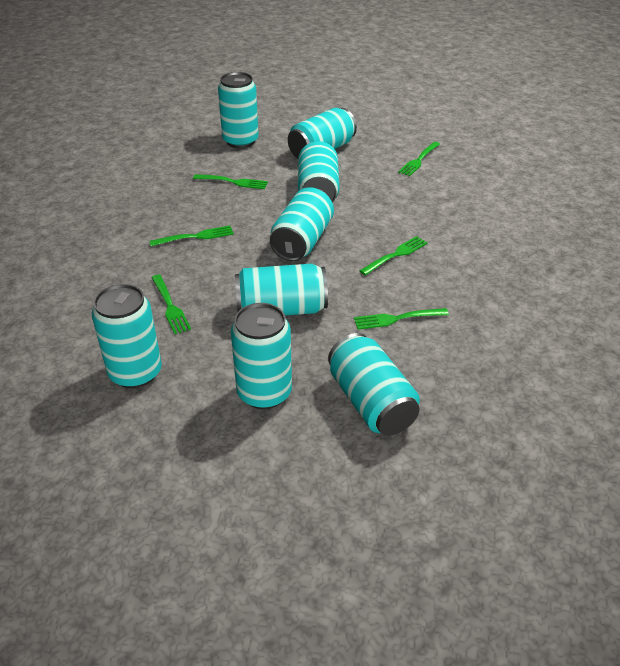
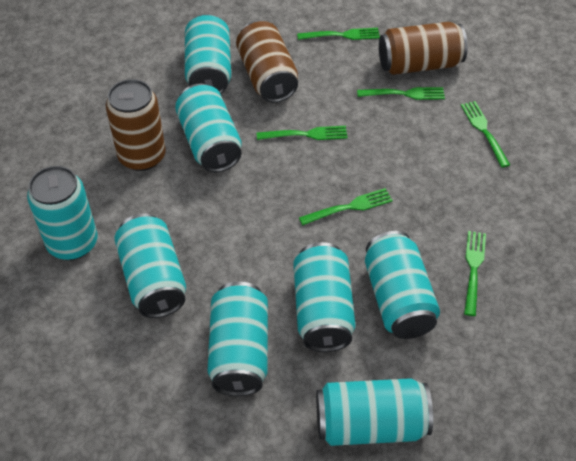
brown can: 0 -> 3

